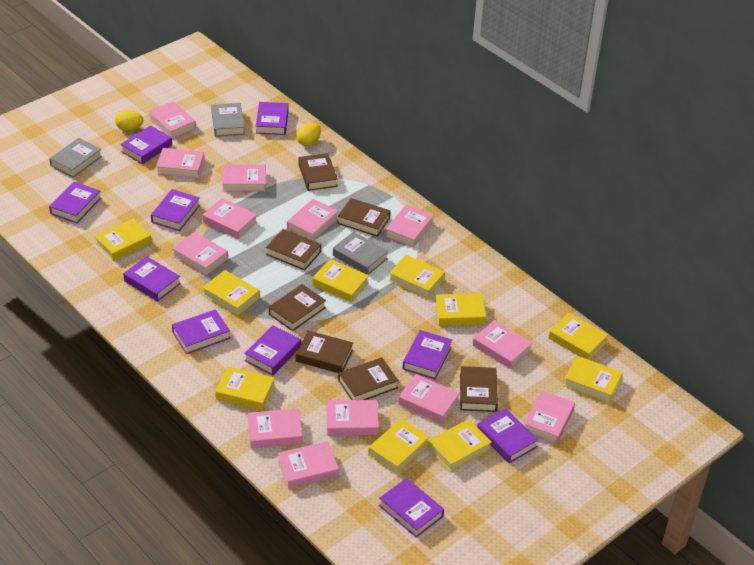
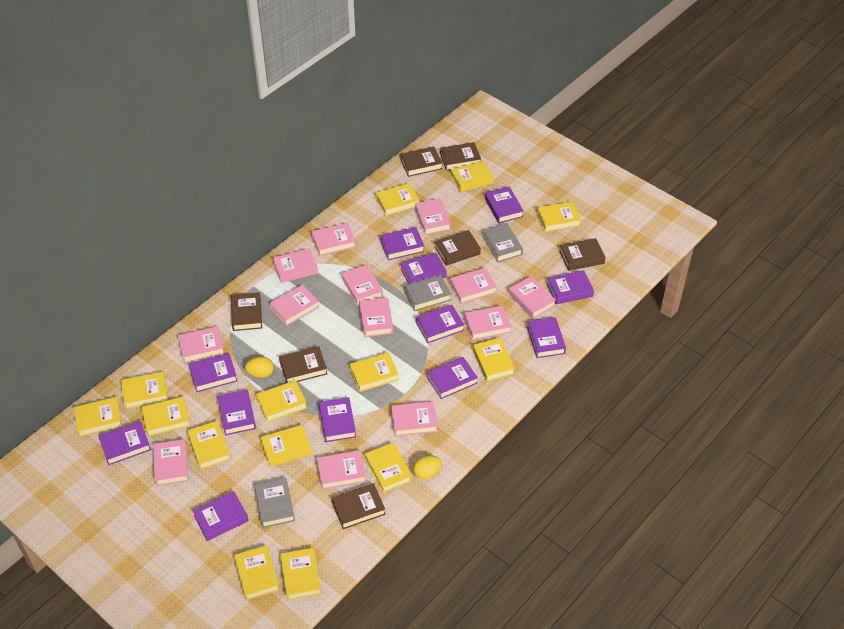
purple book: 10 -> 12
yellow book: 10 -> 14

